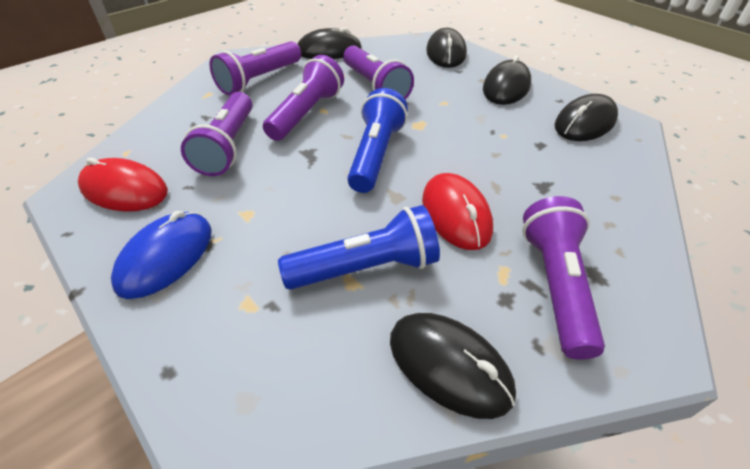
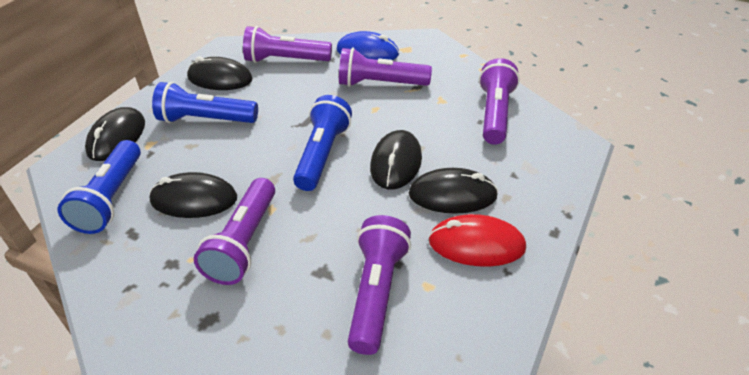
blue flashlight: 2 -> 3
red mouse: 2 -> 1

